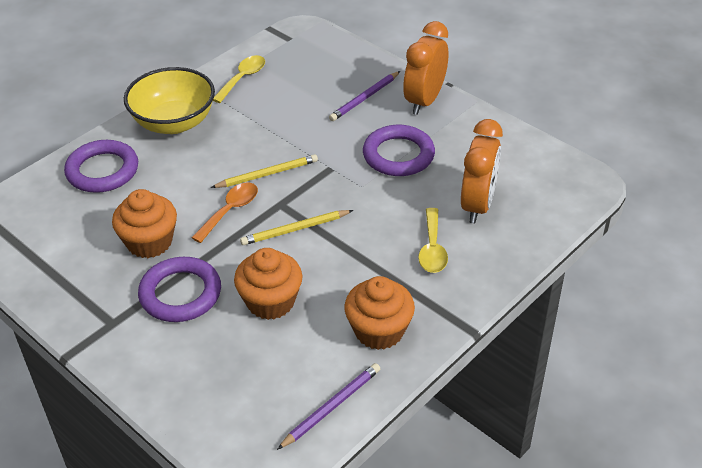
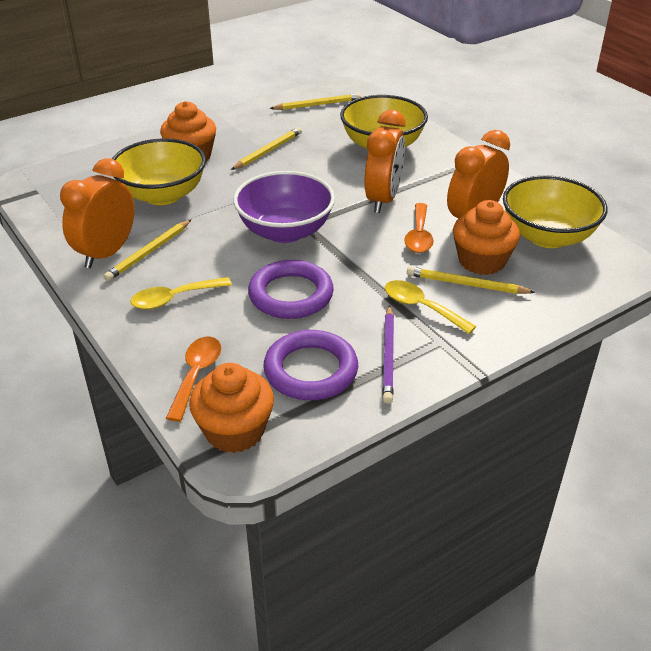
orange clock: 2 -> 3
orange spoon: 1 -> 2
purple bowl: 0 -> 1
purple pencil: 2 -> 1
purple ring: 3 -> 2
yellow bowl: 1 -> 3
yellow pencil: 2 -> 4

